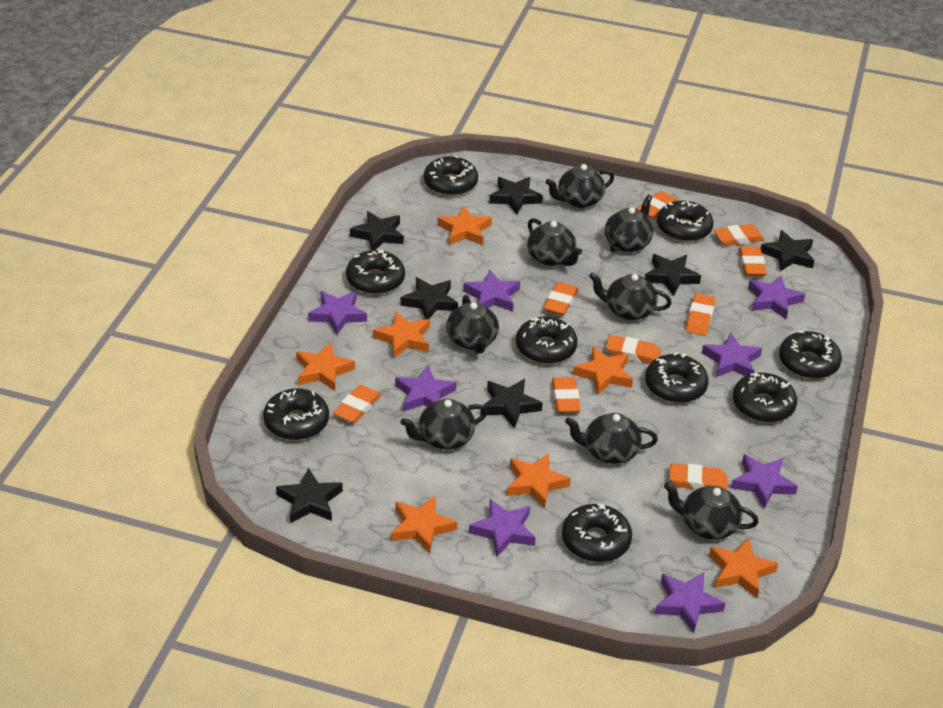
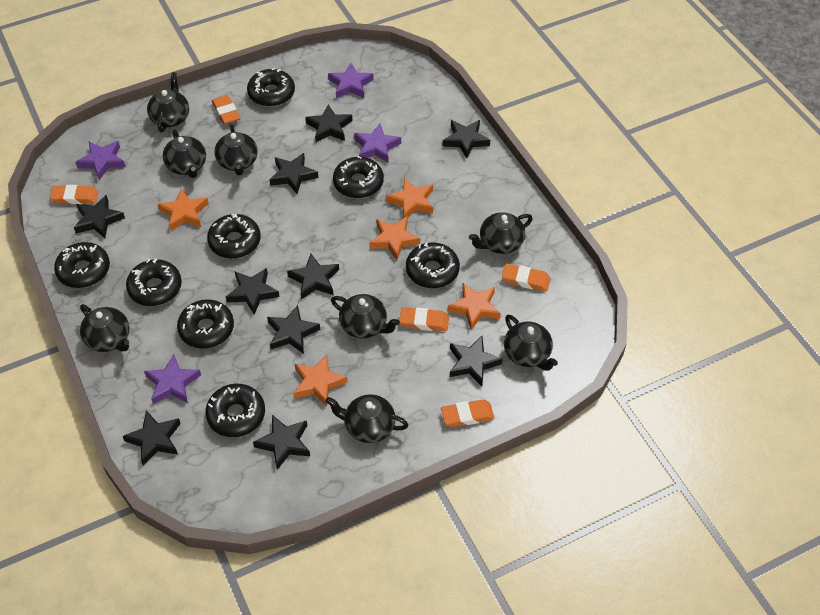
black donut: 9 -> 8
black star: 7 -> 10
orange eraser: 9 -> 5
orange star: 7 -> 5
purple star: 8 -> 4

